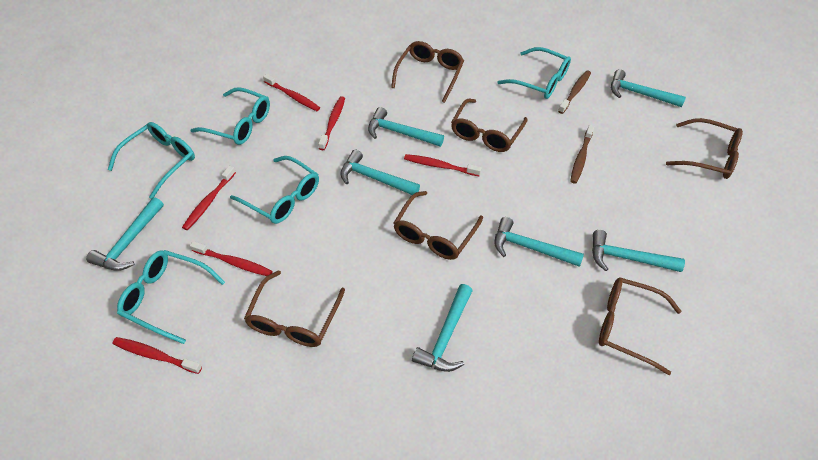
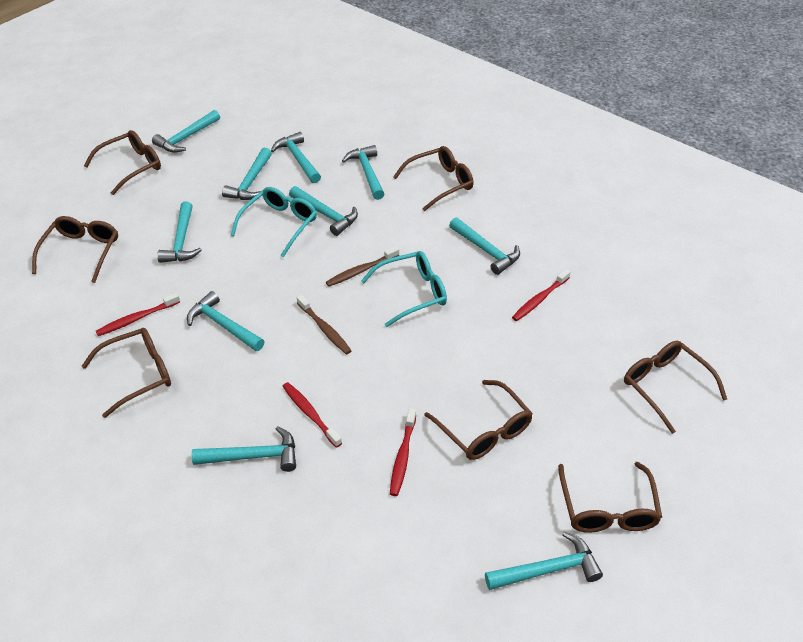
brown glasses: 6 -> 7
red toothbrush: 6 -> 4
turquoise glasses: 5 -> 2
turquoise hammer: 7 -> 10

